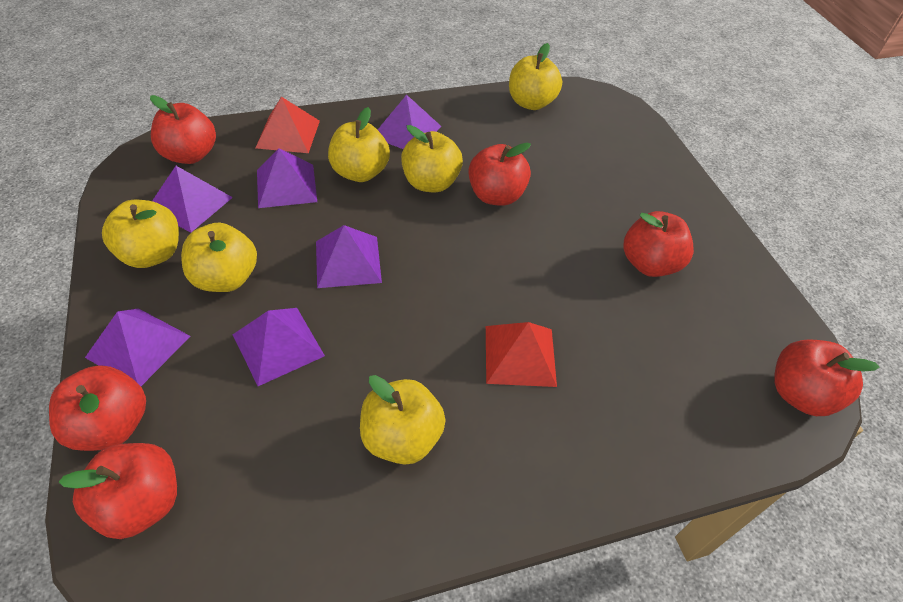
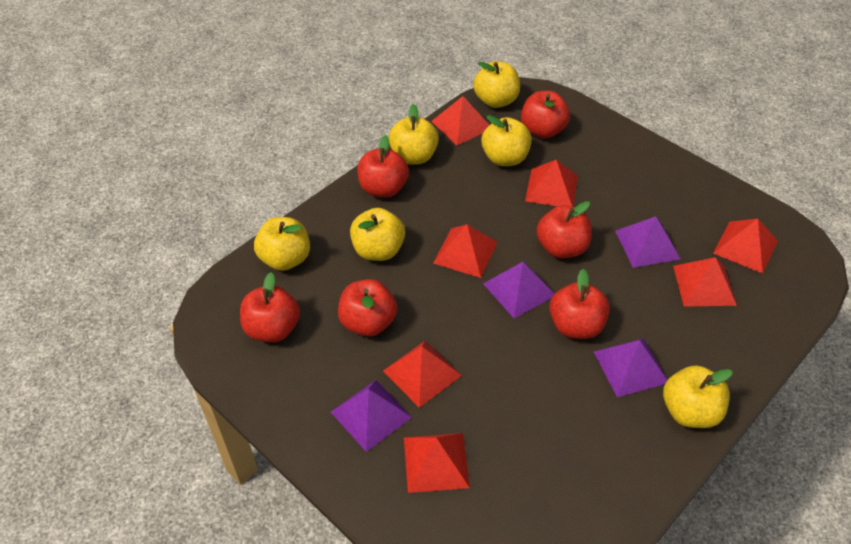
purple pyramid: 6 -> 4
red pyramid: 2 -> 7

